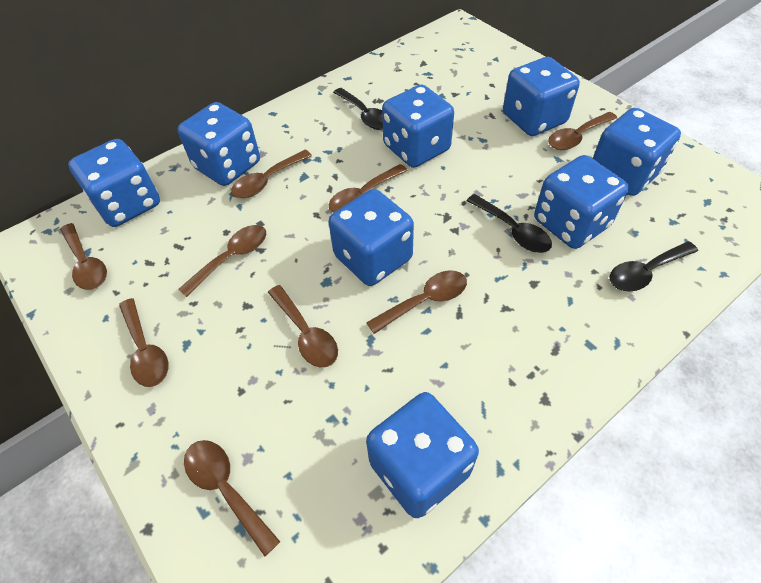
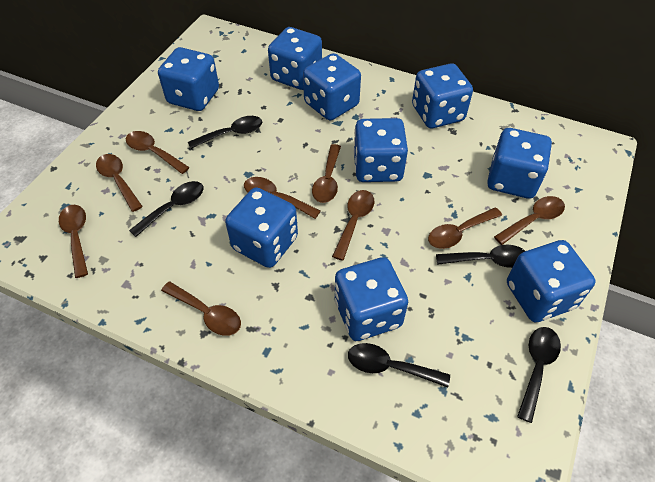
black spoon: 3 -> 5
blue dice: 8 -> 9

